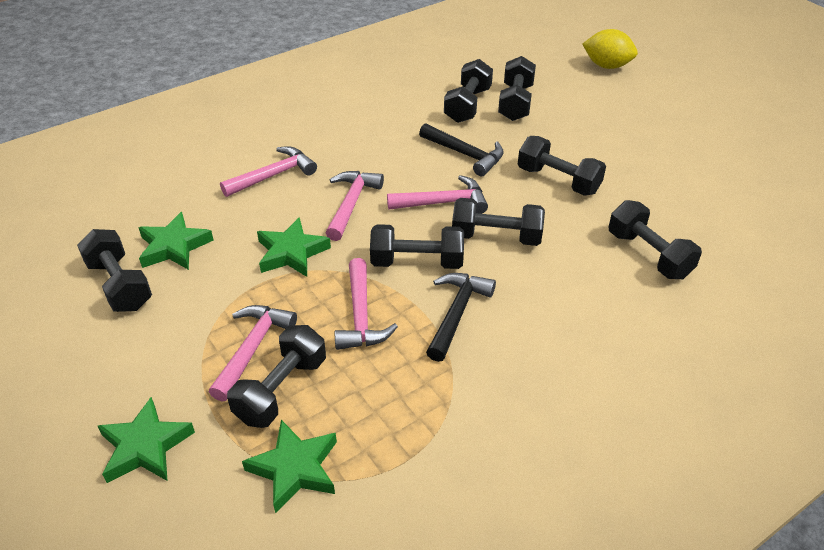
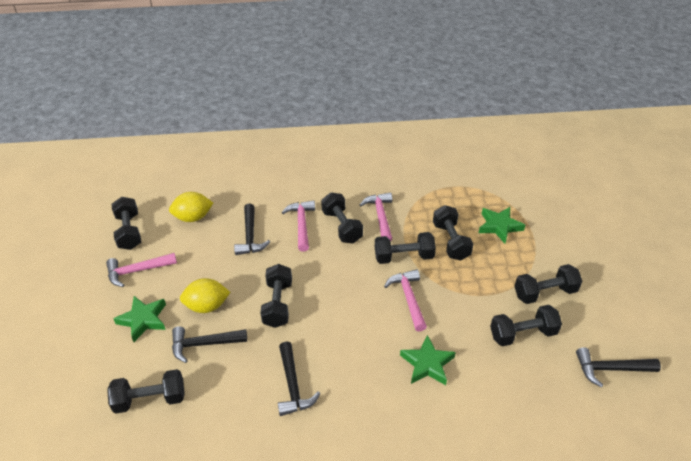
black hammer: 2 -> 4
green star: 4 -> 3
pink hammer: 5 -> 4
yellow lemon: 1 -> 2

